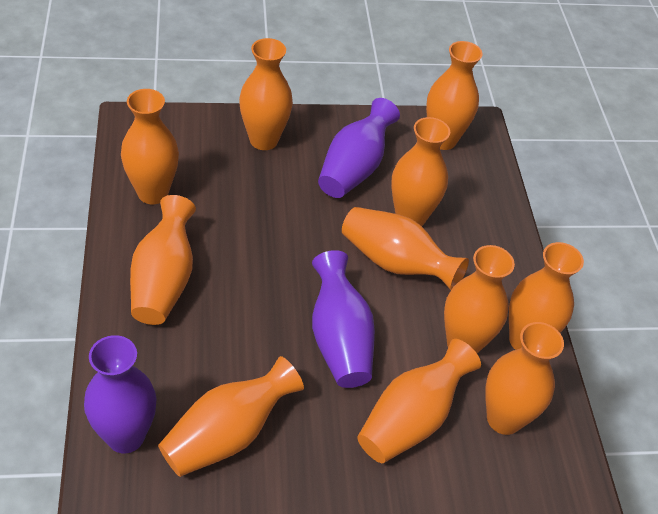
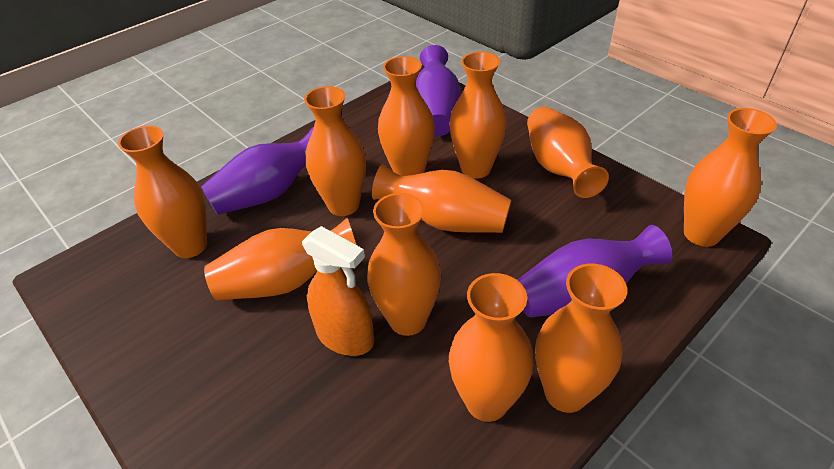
orange spray bottle: 0 -> 1

